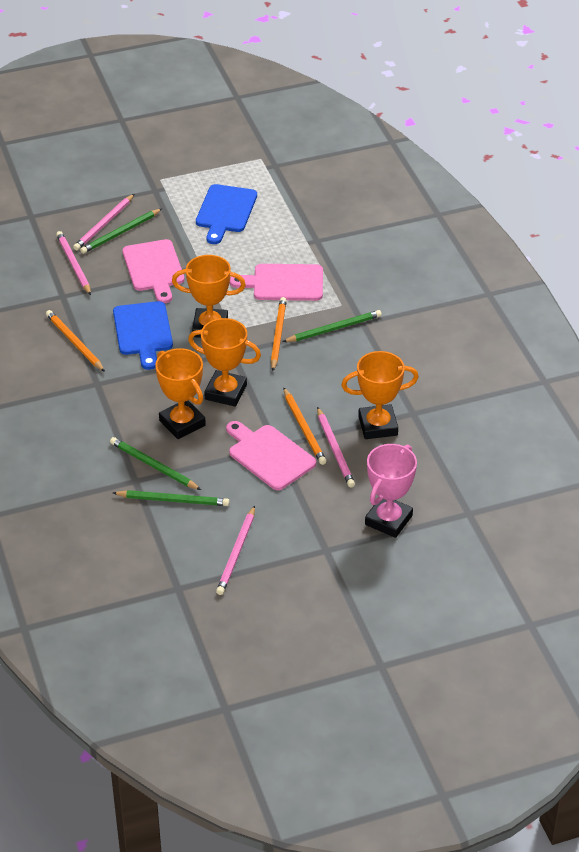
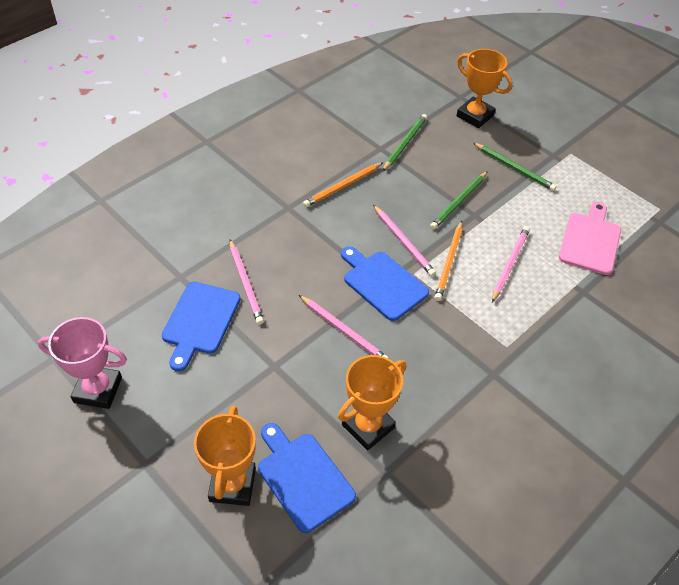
blue cutting board: 2 -> 3
green pencil: 4 -> 3
orange pencil: 3 -> 2
orange trophy: 4 -> 3
pink cutting board: 3 -> 1

